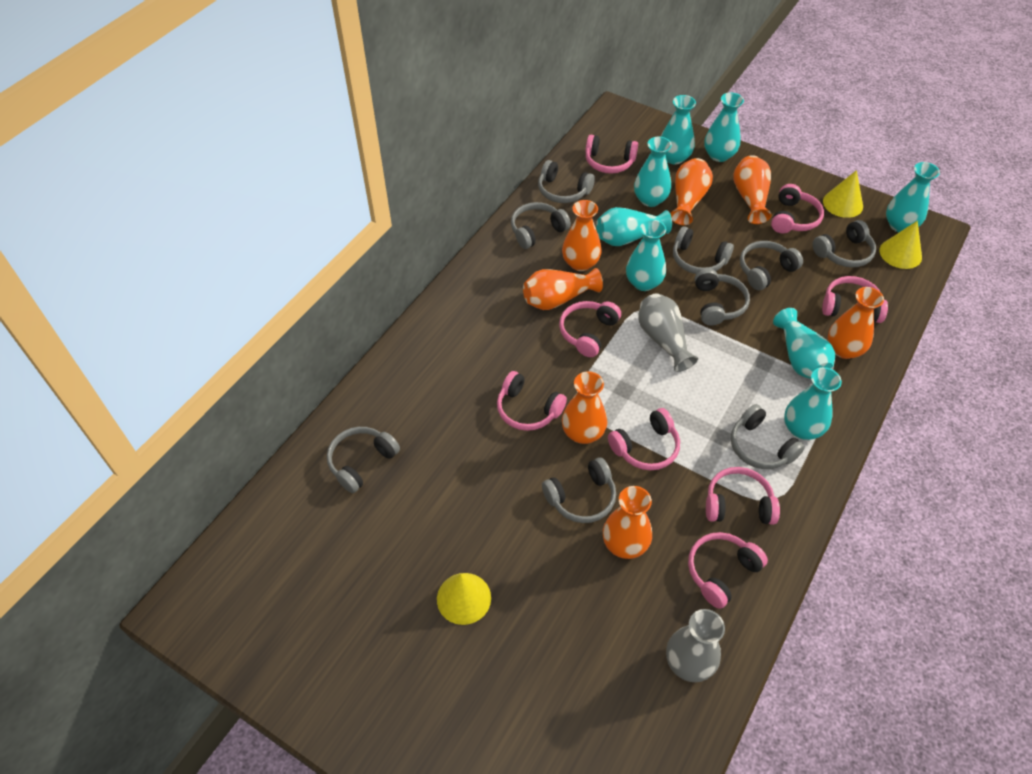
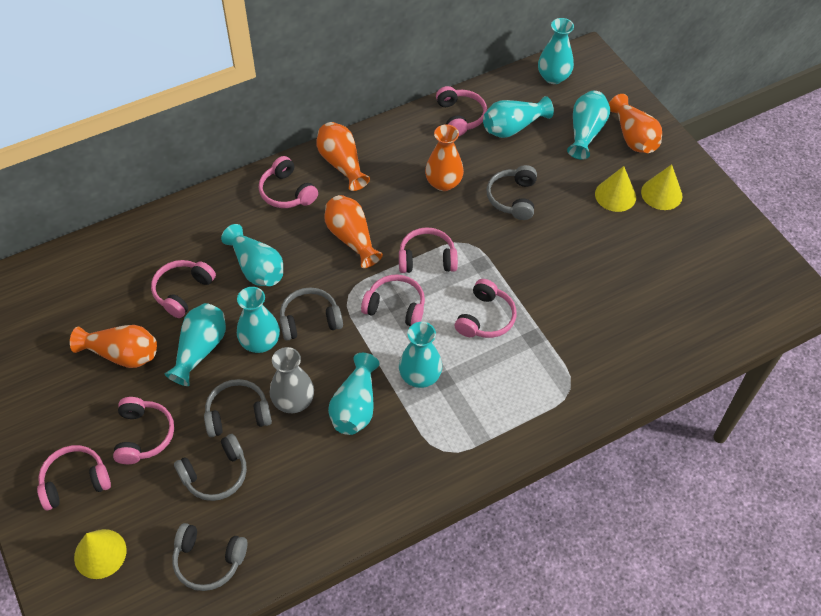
grey headphones: 9 -> 5
grey vase: 2 -> 1
orange vase: 7 -> 5

